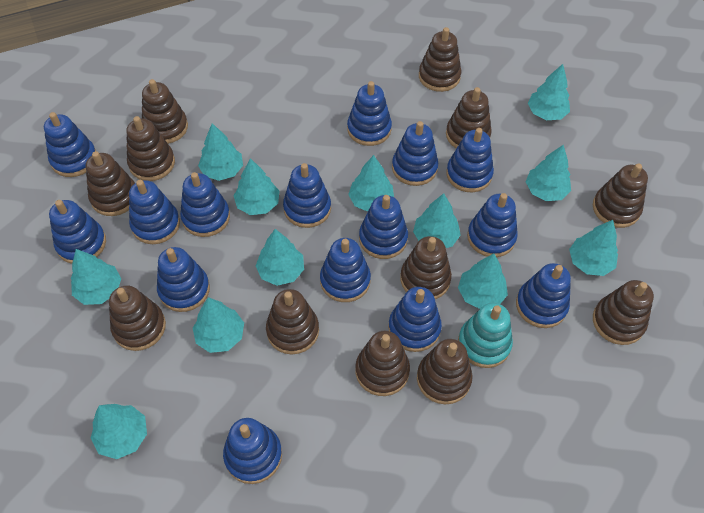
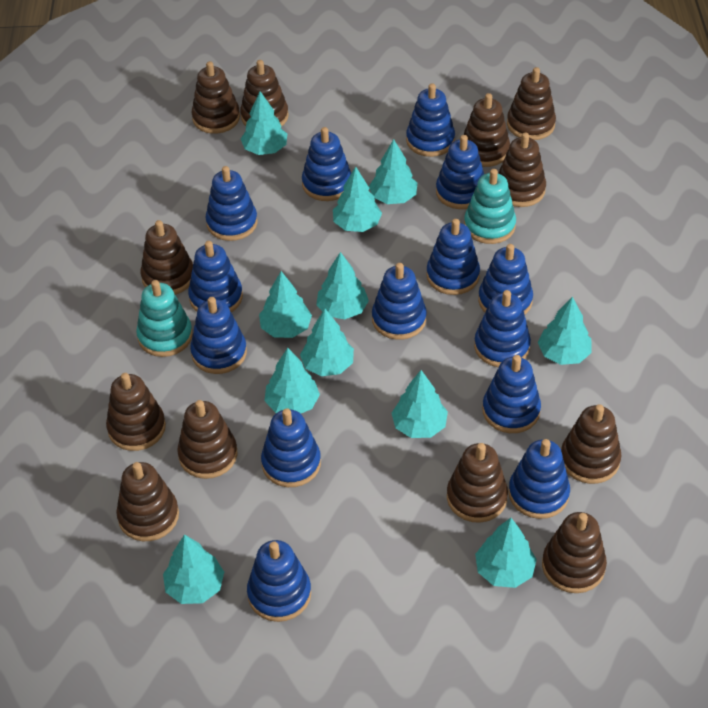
blue stacking toy: 15 -> 14
turquoise stacking toy: 1 -> 2
turquoise tree: 12 -> 11

